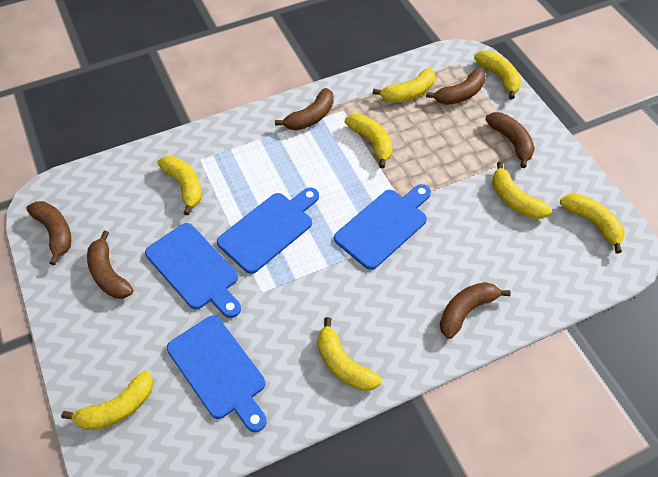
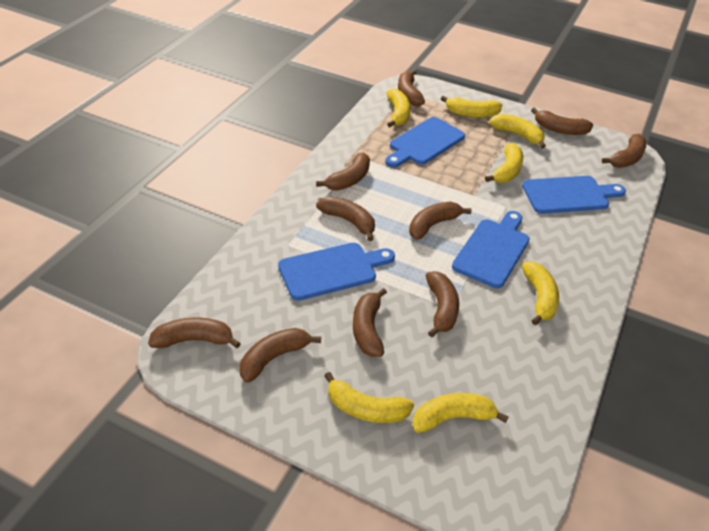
brown banana: 6 -> 10
yellow banana: 8 -> 7

